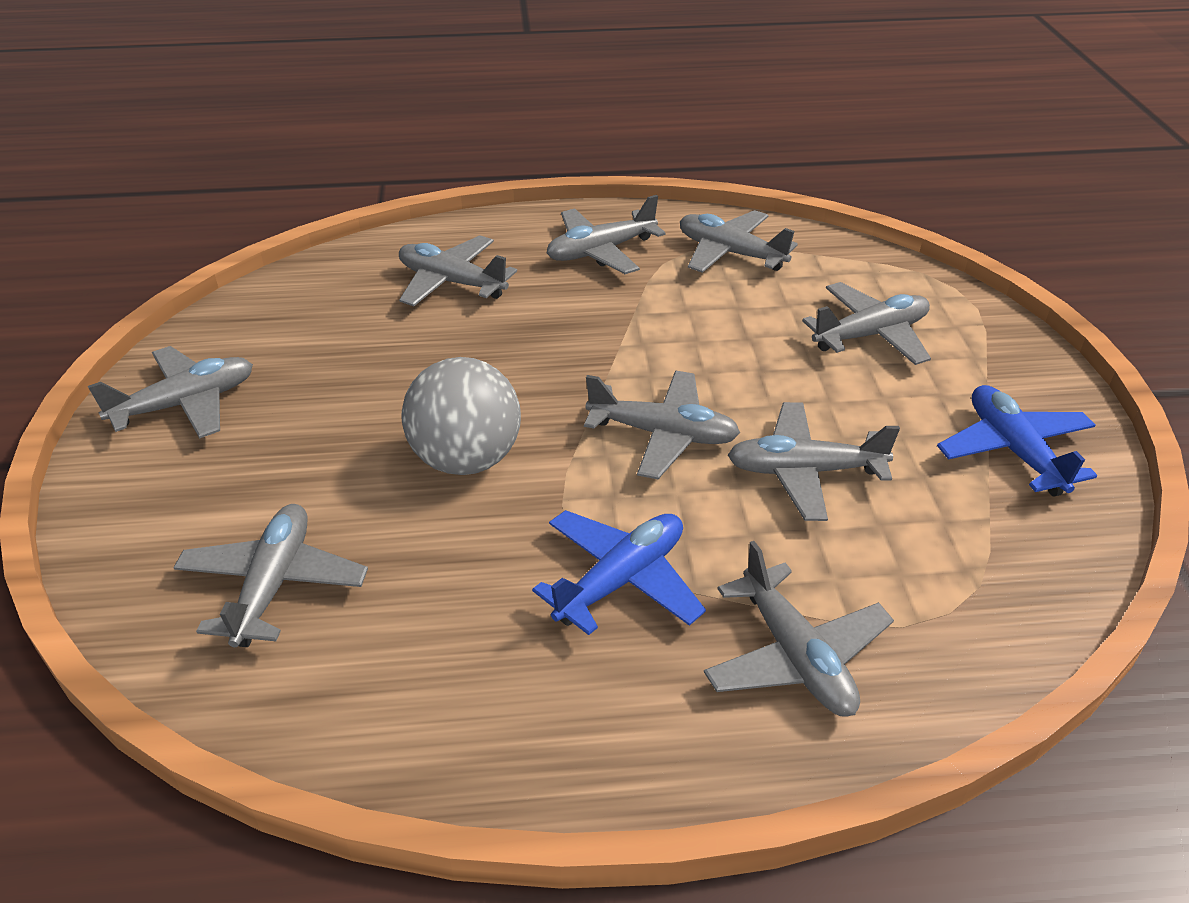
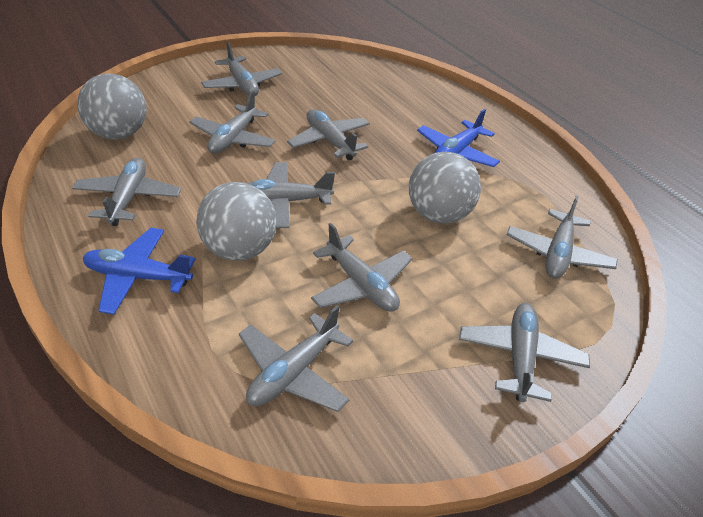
grey ball: 1 -> 3

